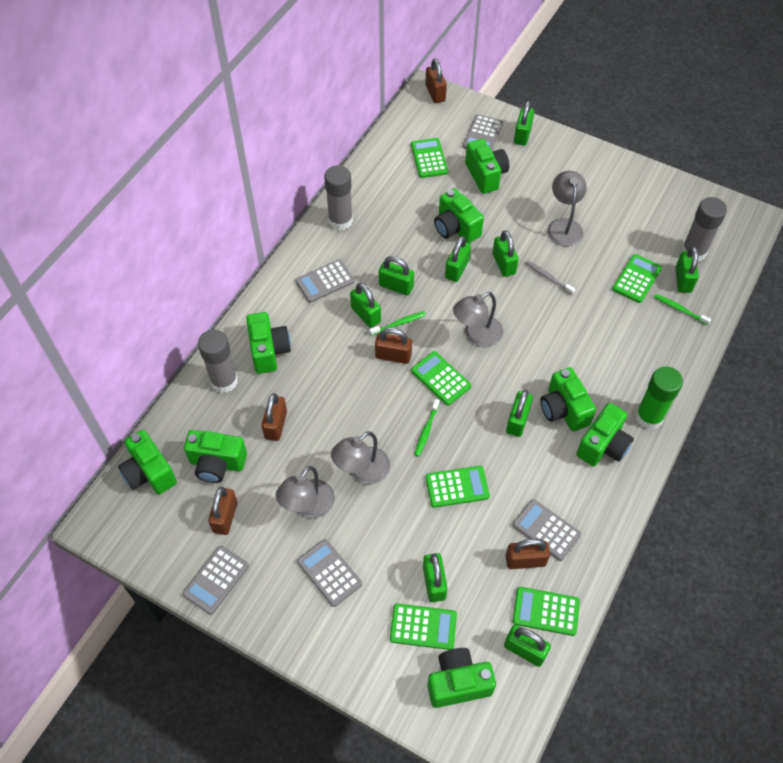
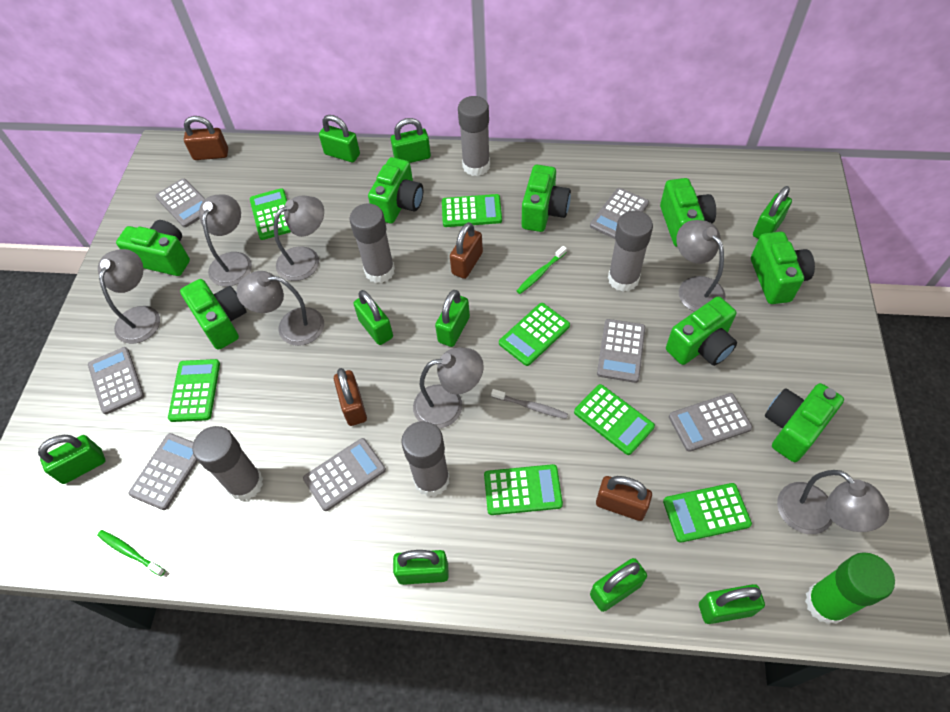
brown padlock: 5 -> 4
green calculator: 6 -> 7
green toothbrush: 3 -> 2
grey calculator: 5 -> 7
grey glue stick: 3 -> 5
grey lamp: 4 -> 7

